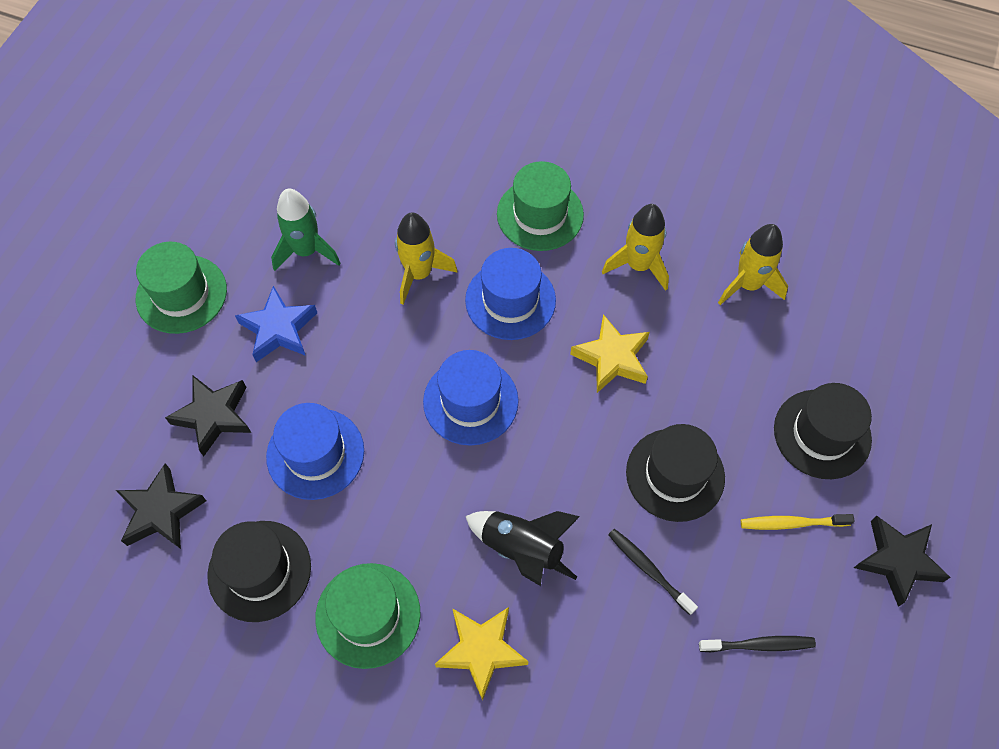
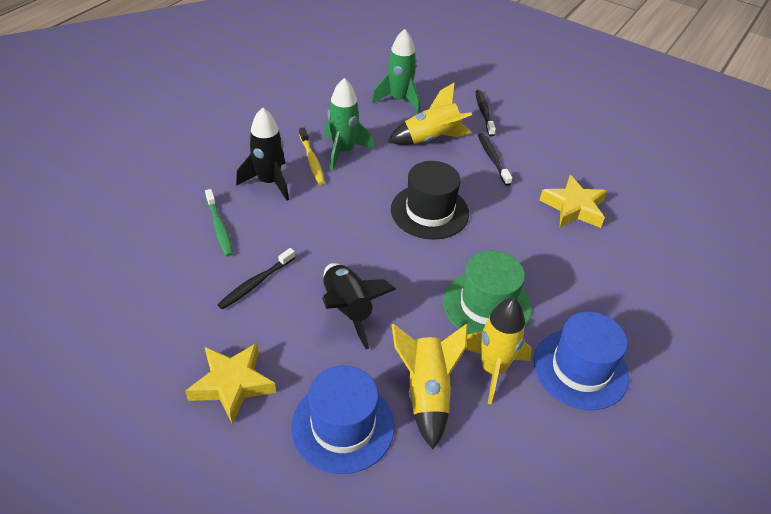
black hat: 3 -> 1
black rocket: 1 -> 2
black star: 3 -> 0
black toothbrush: 2 -> 3
blue hat: 3 -> 2
blue star: 1 -> 0
green hat: 3 -> 1
green rocket: 1 -> 2
green toothbrush: 0 -> 1

